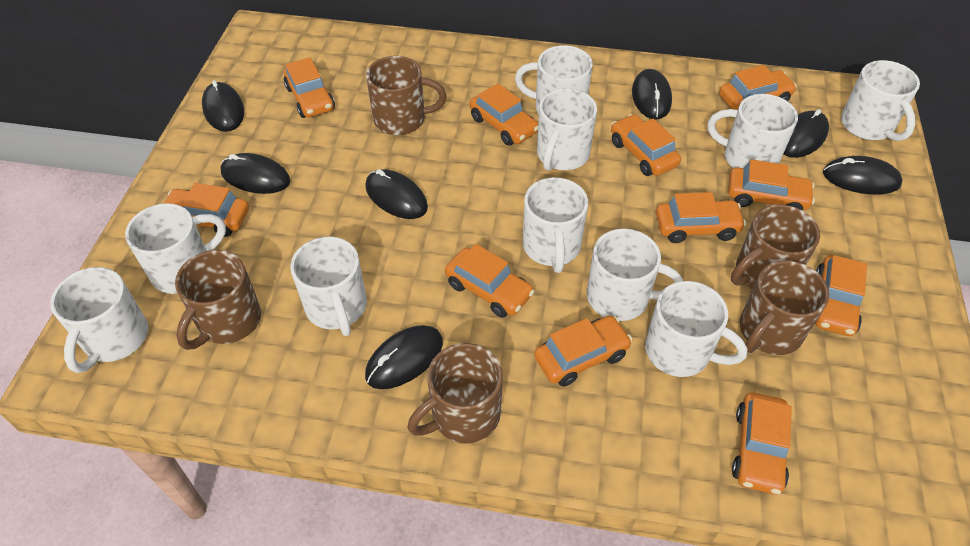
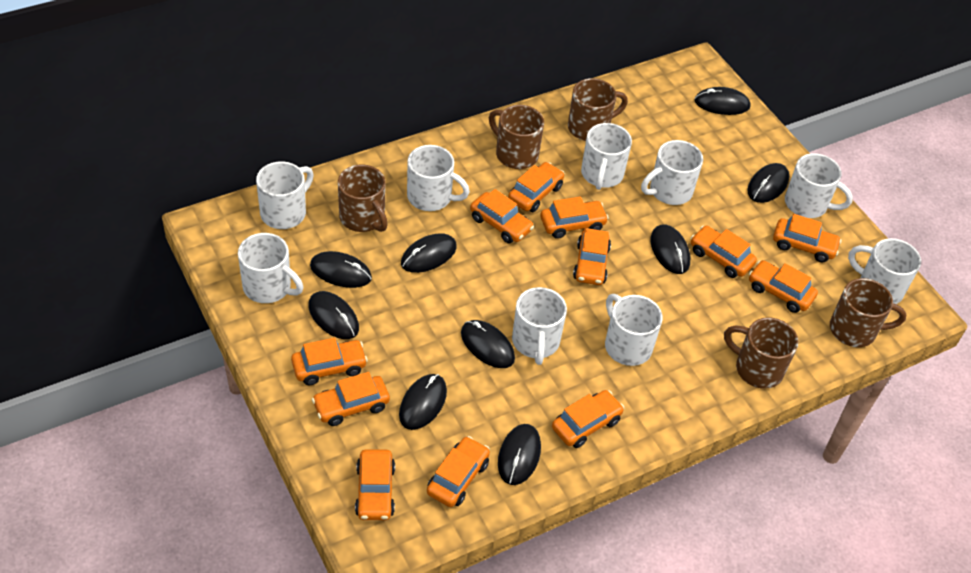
black mouse: 7 -> 9
orange car: 11 -> 12
white mug: 10 -> 9

